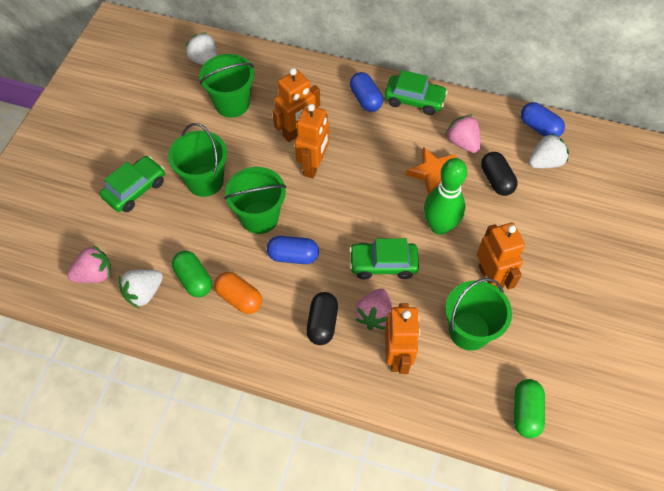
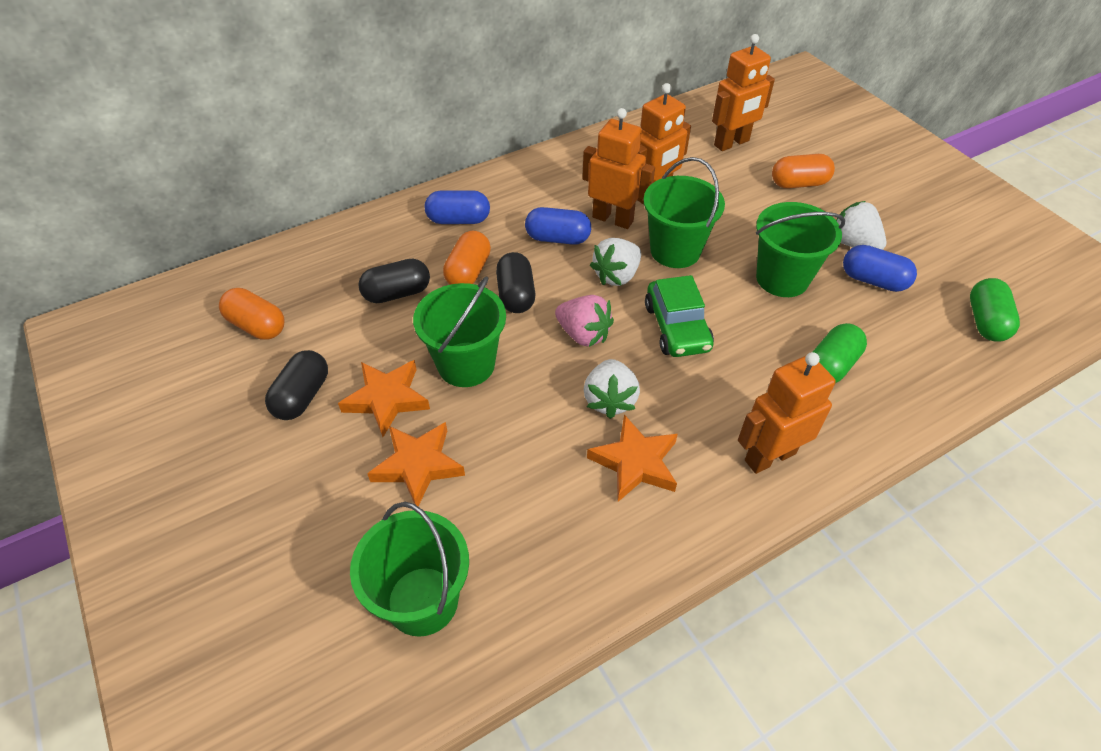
black capsule: 2 -> 3
green bowling pin: 1 -> 0
green car: 3 -> 1
orange capsule: 1 -> 3
orange star: 1 -> 3
pink strawberry: 3 -> 1

